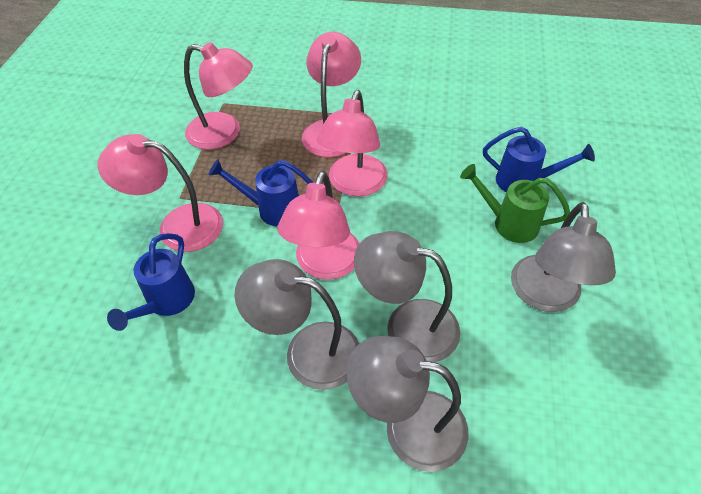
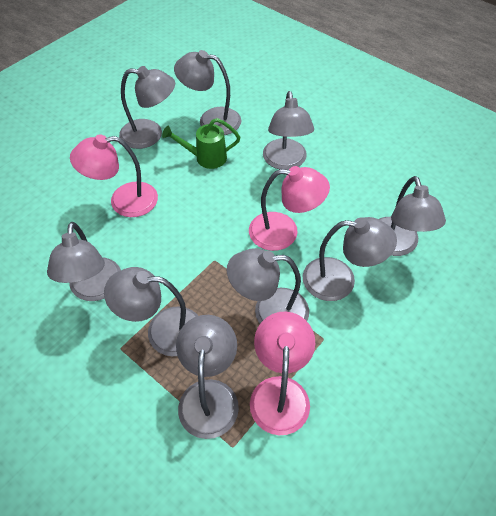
blue watering can: 3 -> 0
grey lamp: 4 -> 9
pink lamp: 5 -> 3

